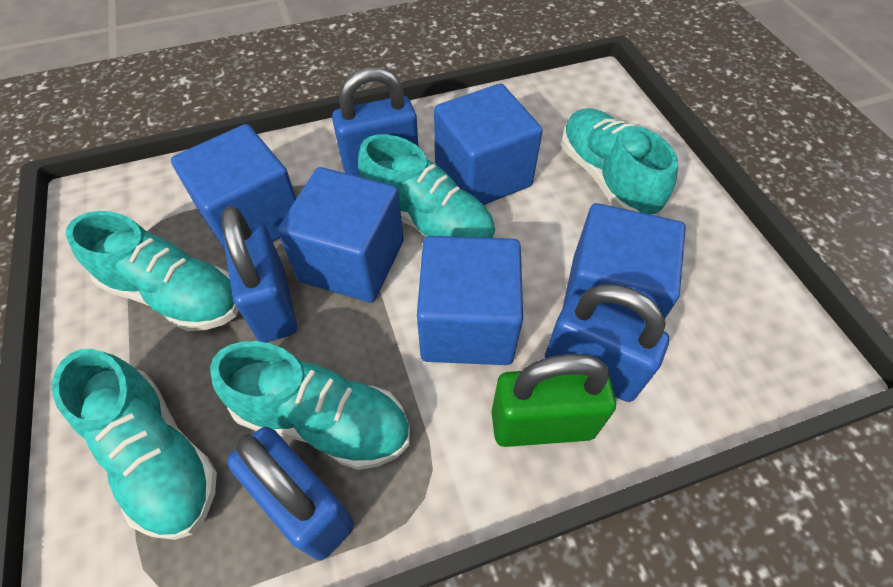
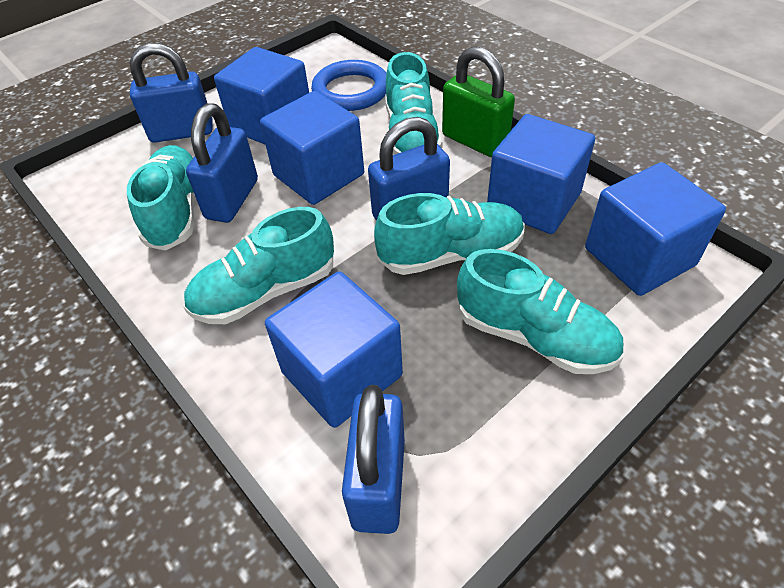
blue ring: 0 -> 1

